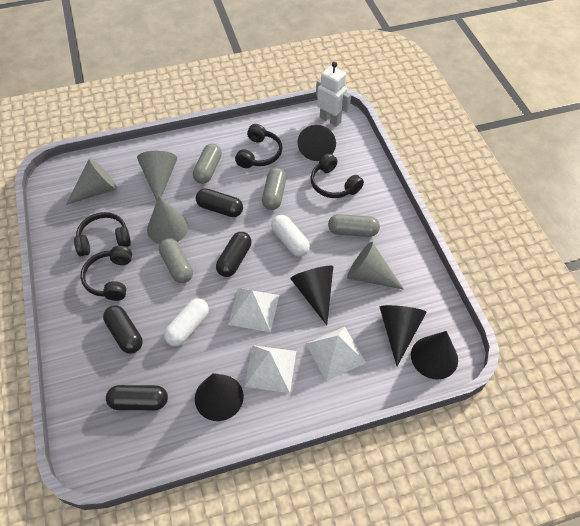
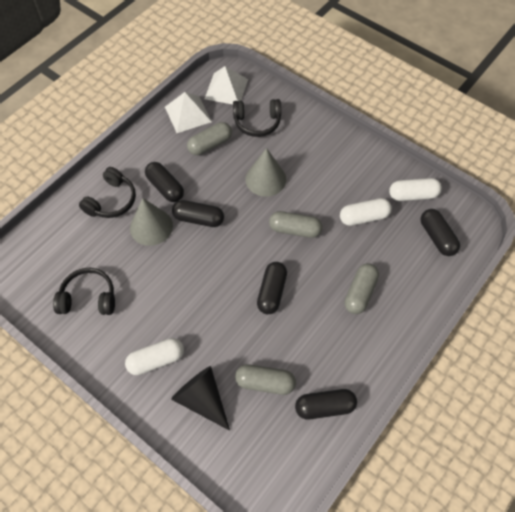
black capsule: 4 -> 5
black cone: 5 -> 1
black headphones: 4 -> 3
grey cone: 4 -> 2
white capsule: 2 -> 3
white pyramid: 3 -> 2
white robot: 1 -> 0

